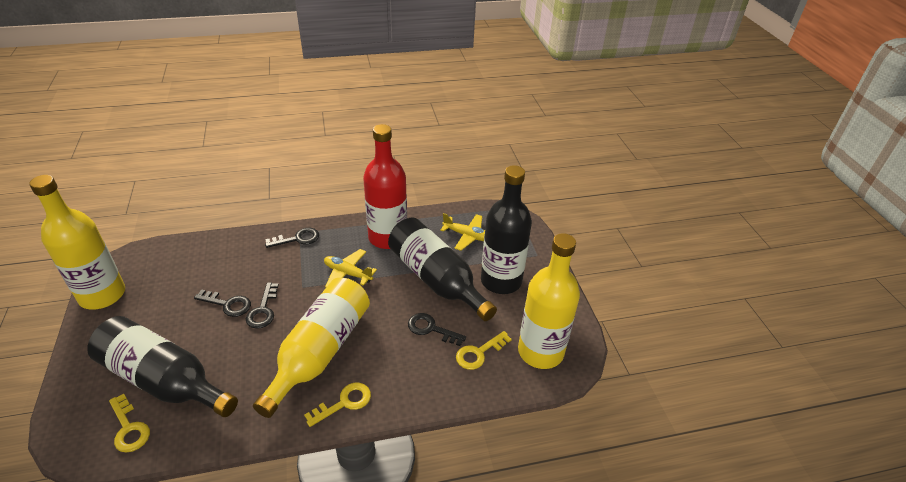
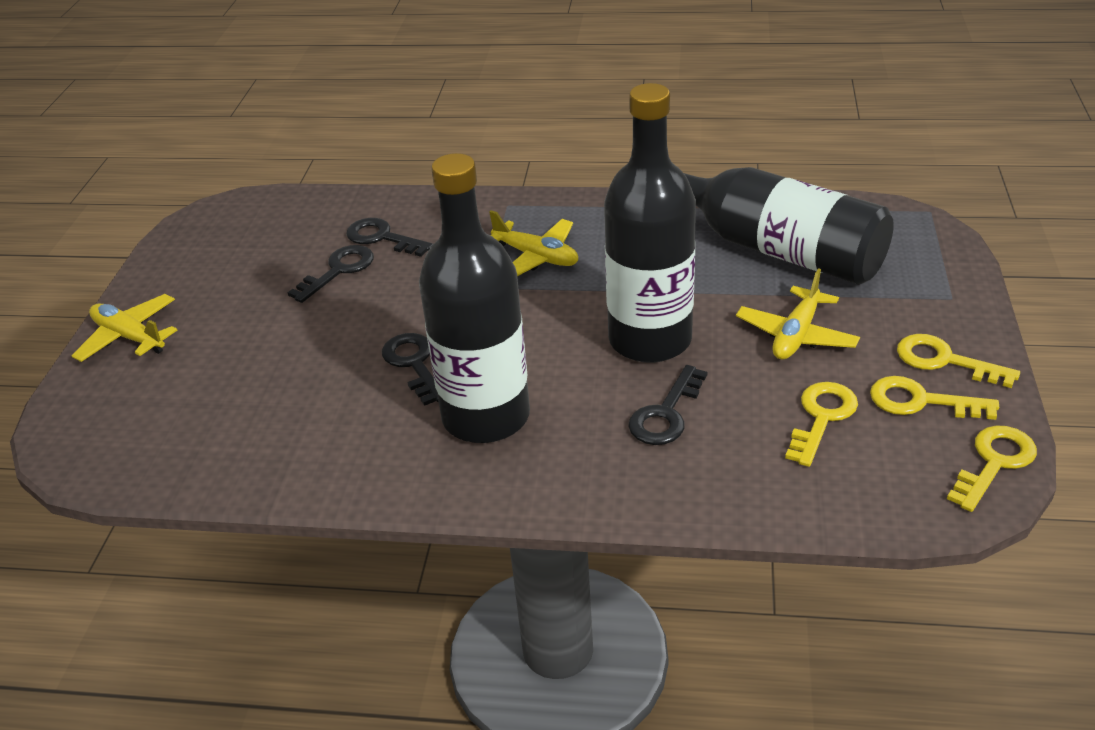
red bottle: 1 -> 0
yellow bottle: 3 -> 0
yellow key: 3 -> 4
yellow plane: 2 -> 3

